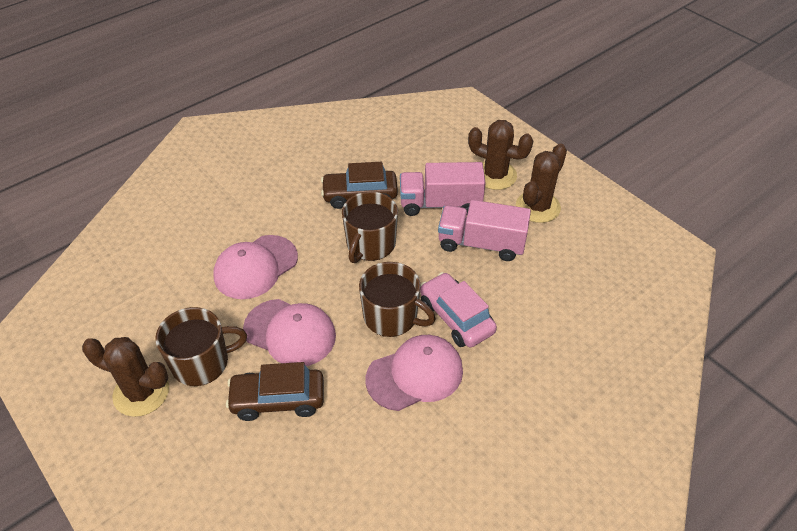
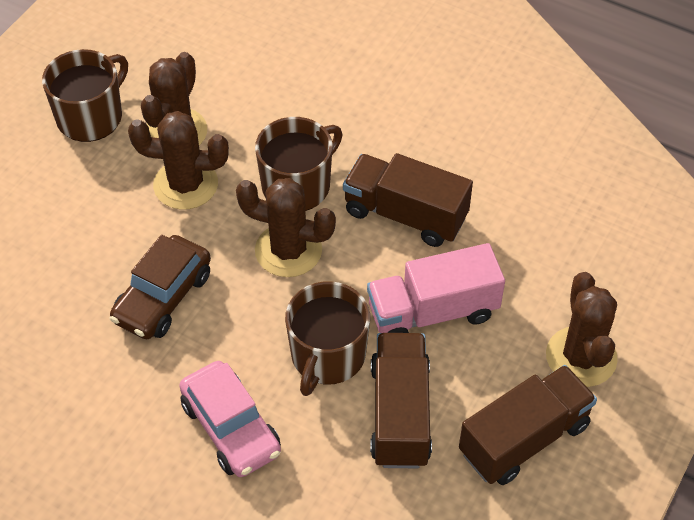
brown cactus: 3 -> 4
brown car: 2 -> 1
brown truck: 0 -> 3
pink cap: 3 -> 0
pink truck: 2 -> 1

